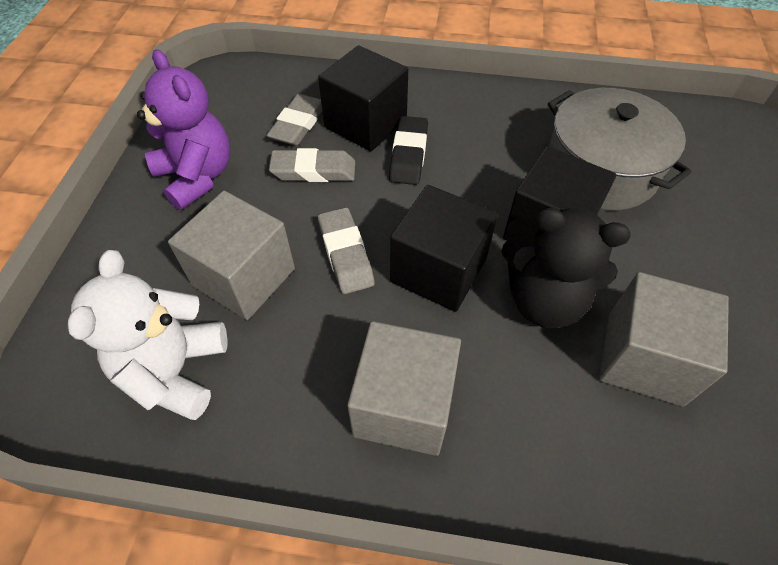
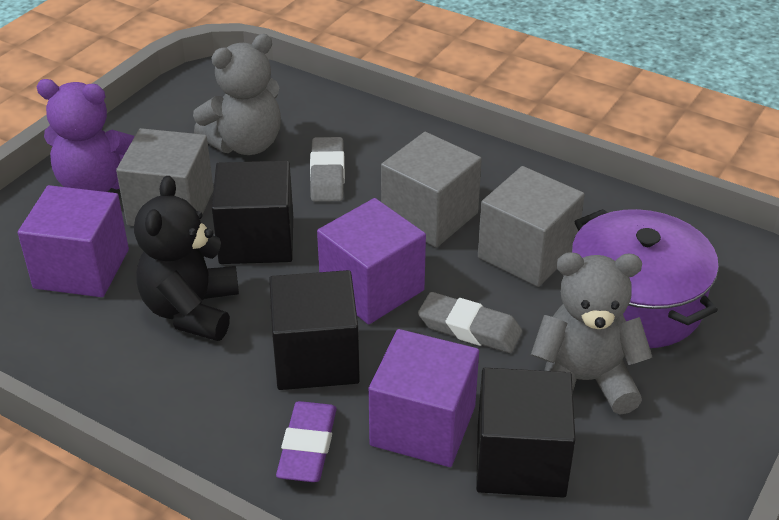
black eraser: 1 -> 0
grey eraser: 3 -> 2
grey pot: 1 -> 0
grey teddy bear: 0 -> 2
purple cube: 0 -> 3
purple eraser: 0 -> 1
purple pot: 0 -> 1
white teddy bear: 1 -> 0

